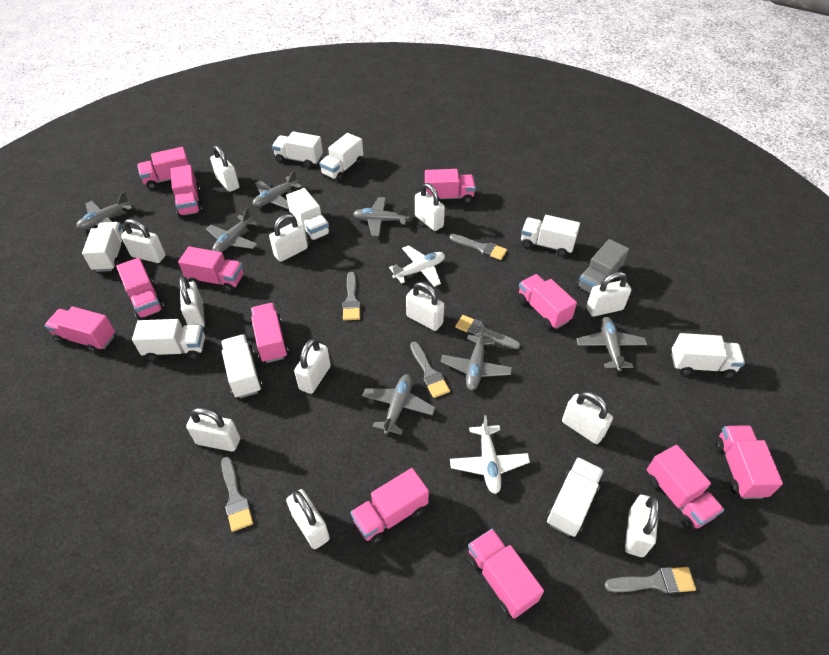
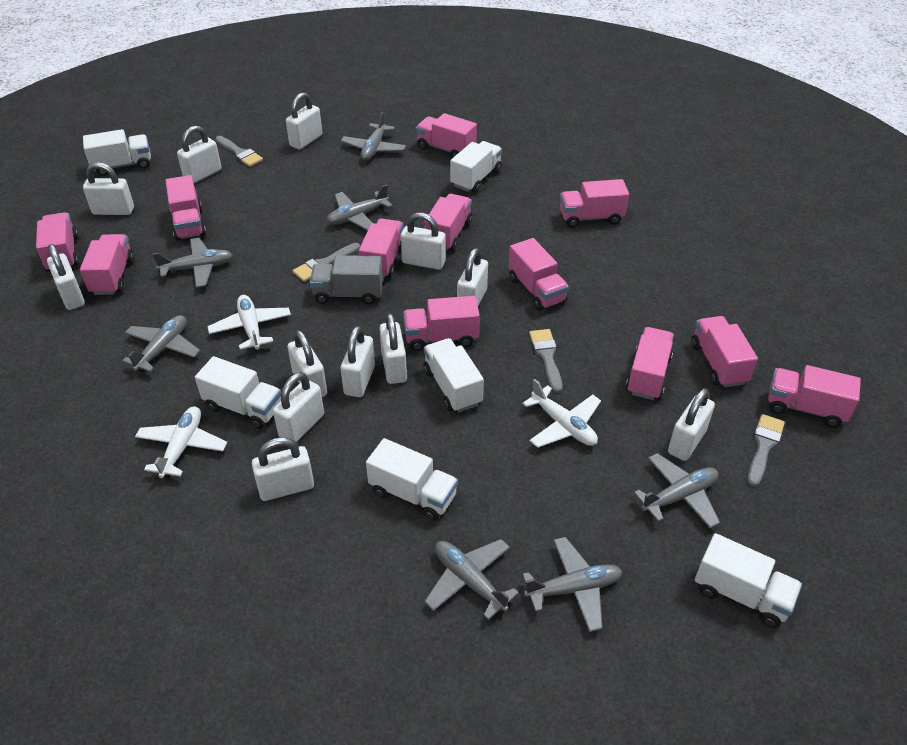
grey brush: 6 -> 4
white plane: 2 -> 3
white truck: 9 -> 6

